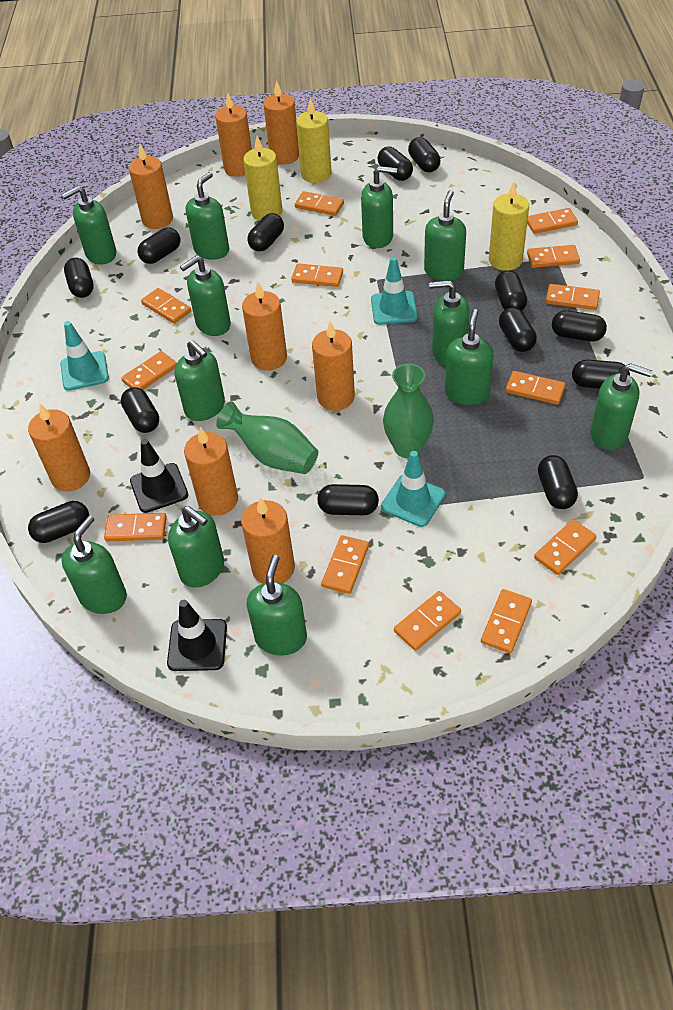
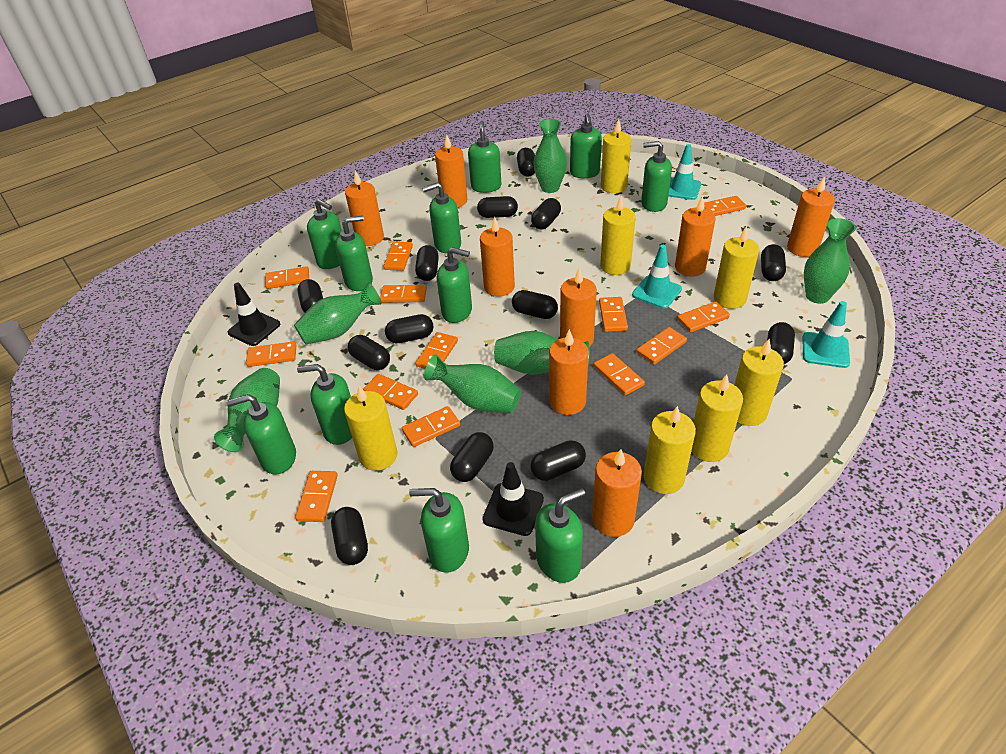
green soap dispenser: 12 -> 11
green vase: 2 -> 6
yellow candle: 3 -> 7

